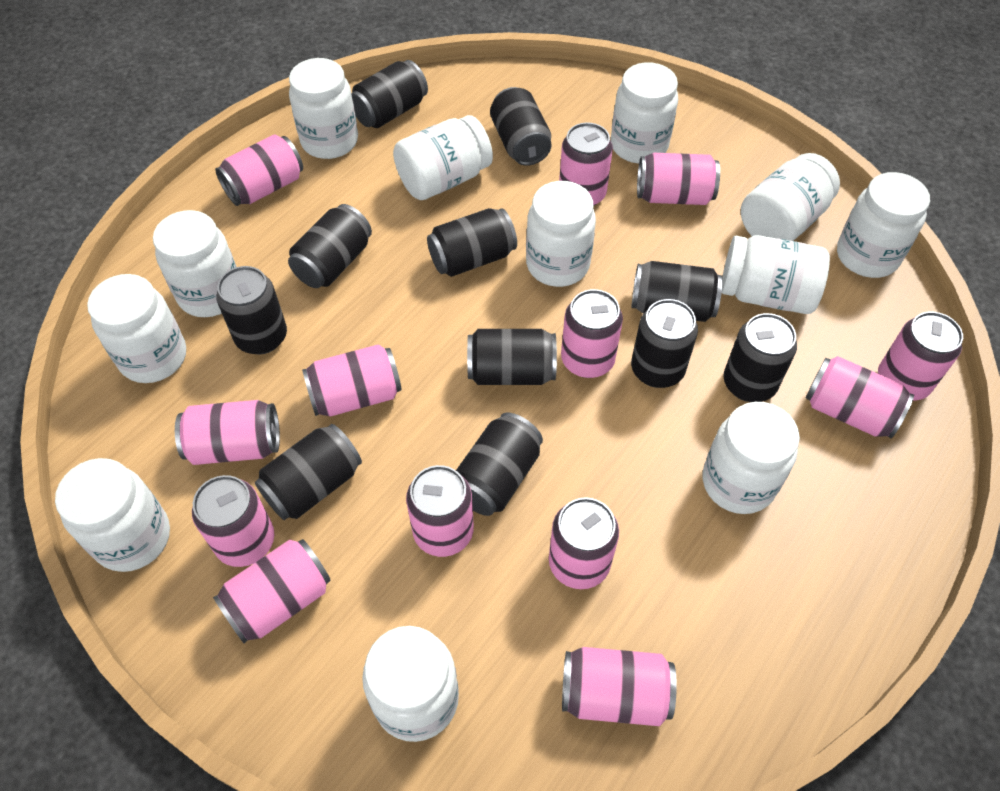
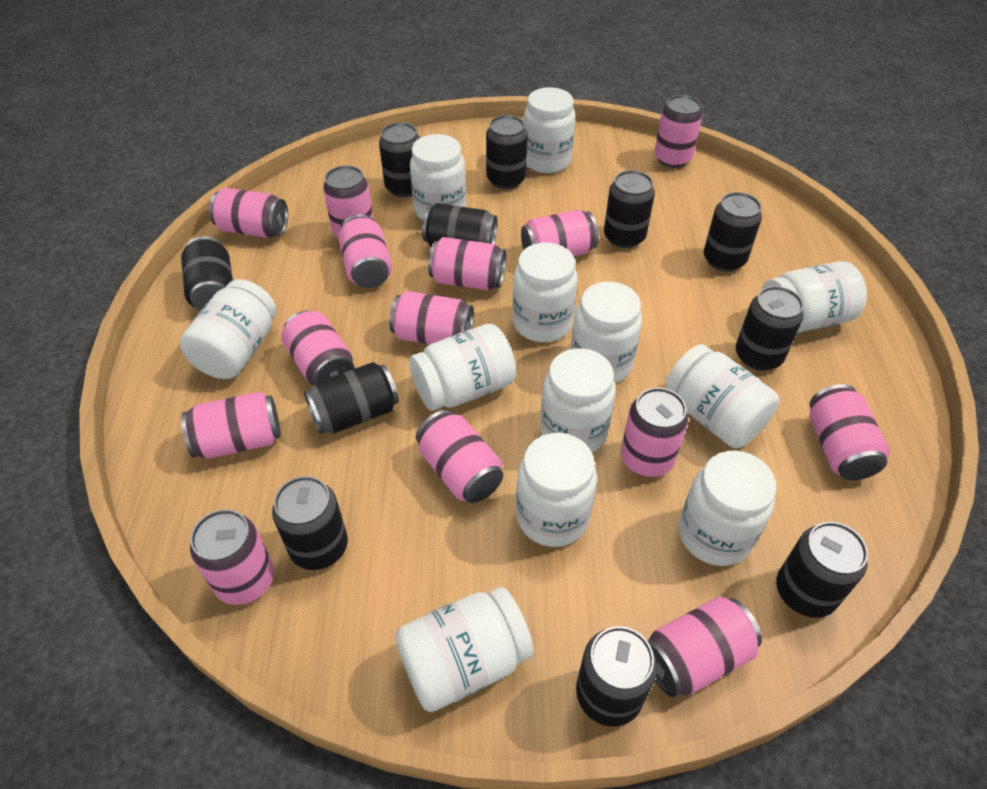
pink can: 13 -> 14

